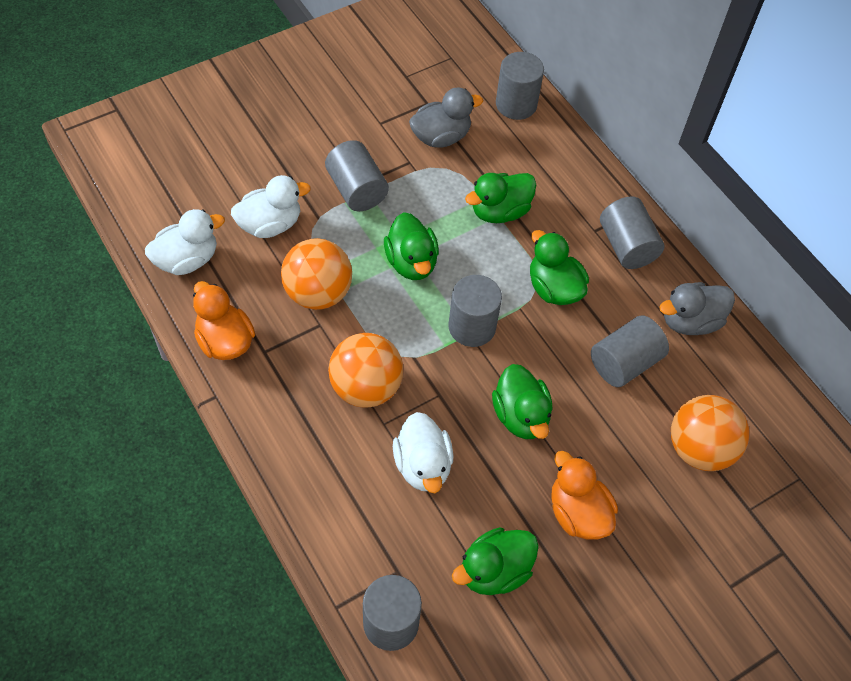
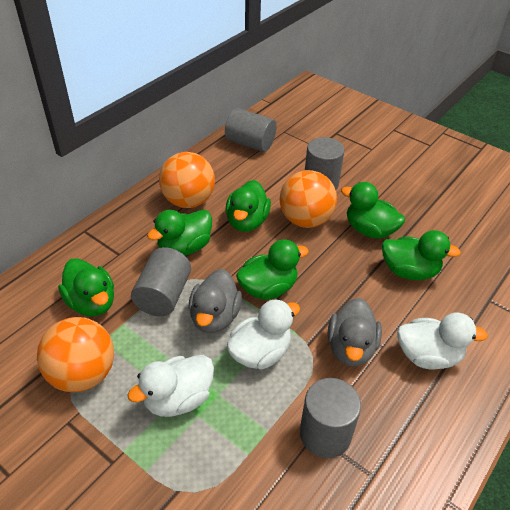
green duck: 5 -> 6
grey cylinder: 6 -> 4
orange duck: 2 -> 0

